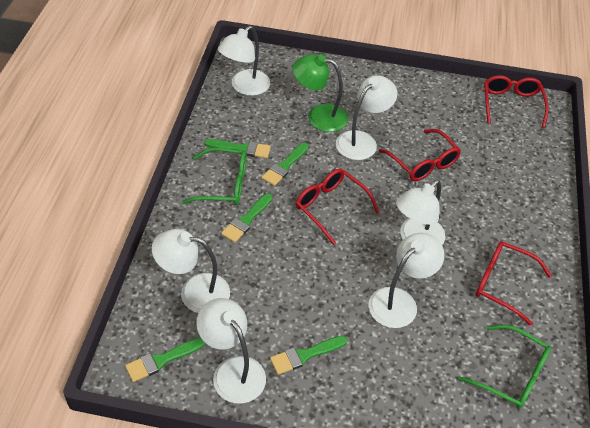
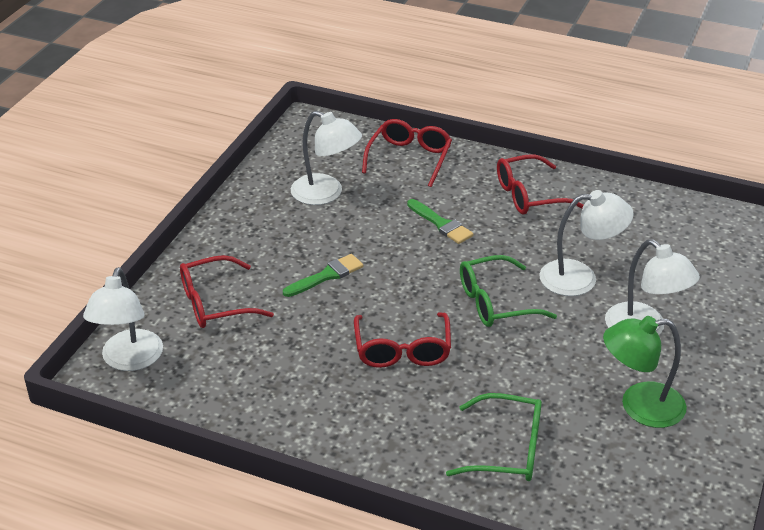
green brush: 5 -> 2
white lamp: 6 -> 4

